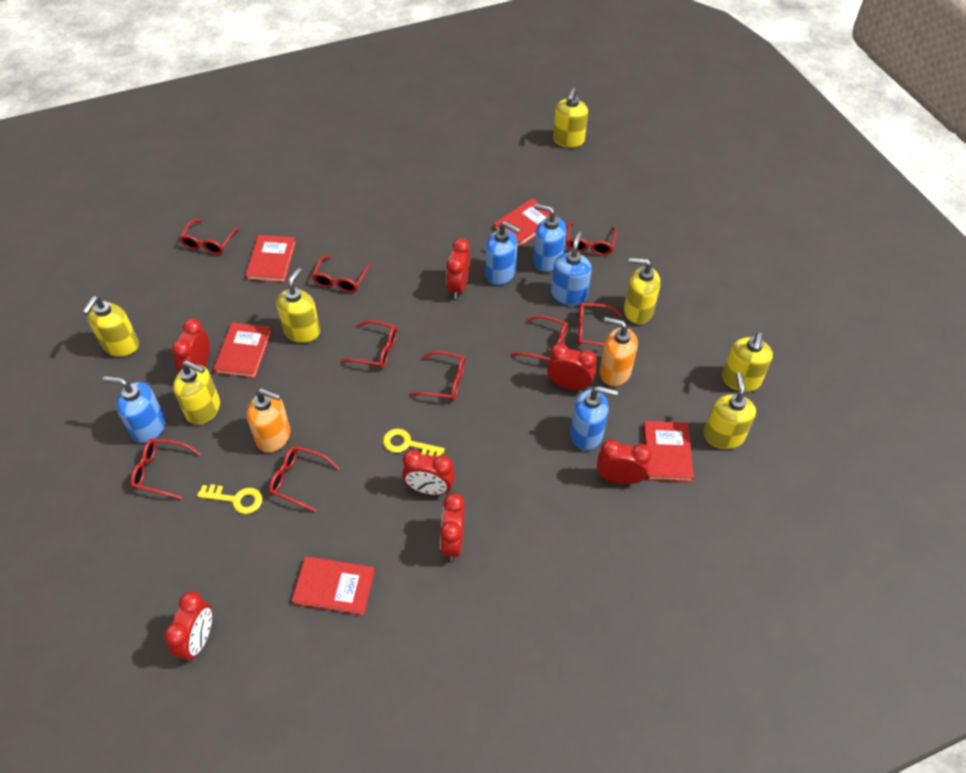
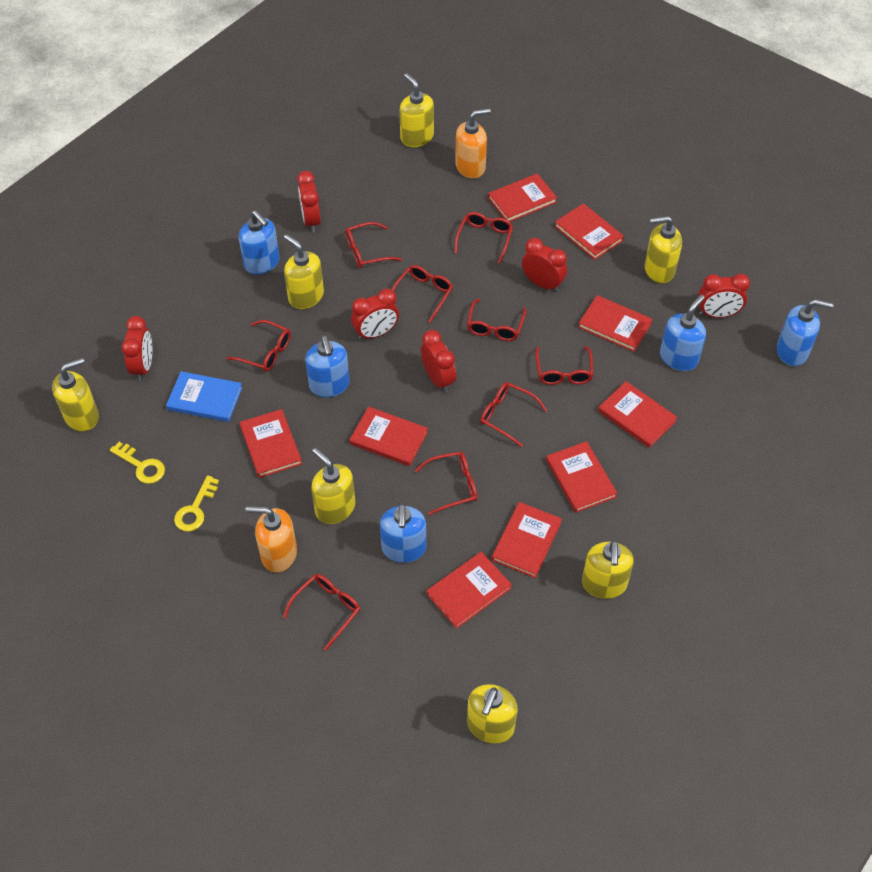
blue book: 0 -> 1
red book: 5 -> 9
red clock: 7 -> 6

